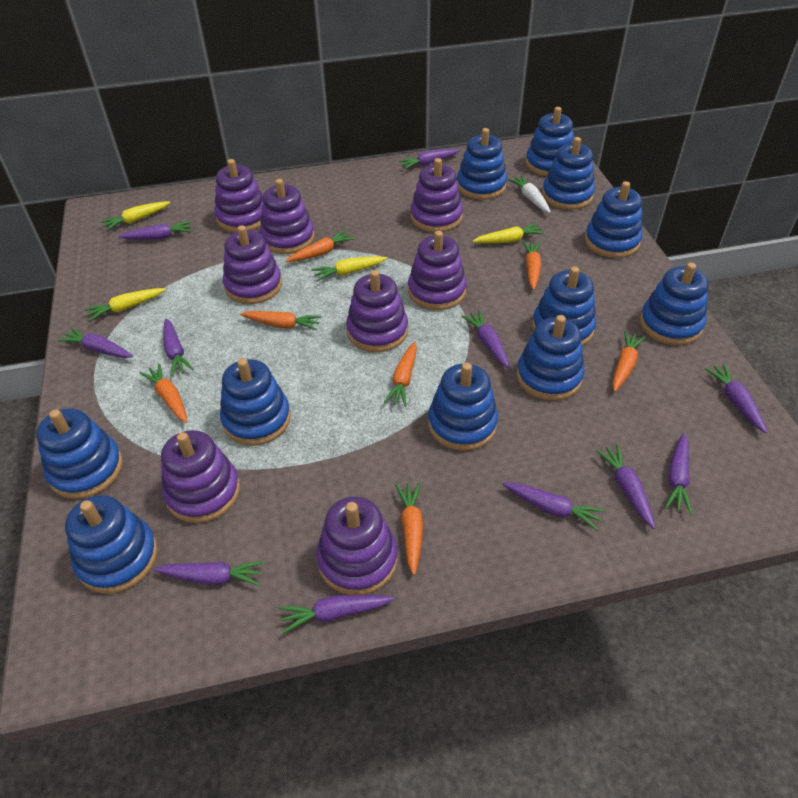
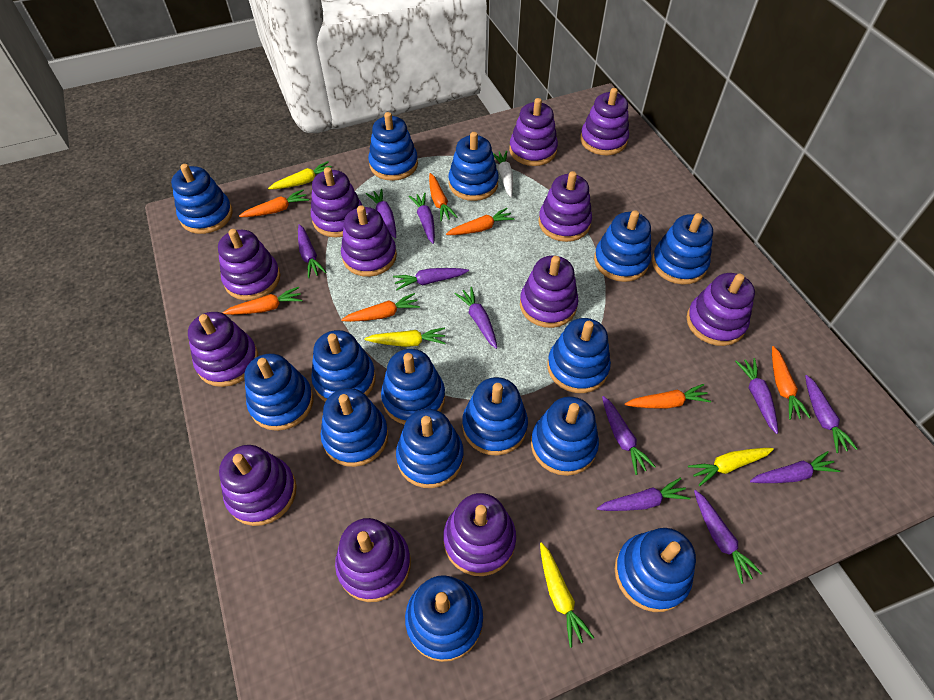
blue stacking toy: 11 -> 15
purple stacking toy: 8 -> 12

